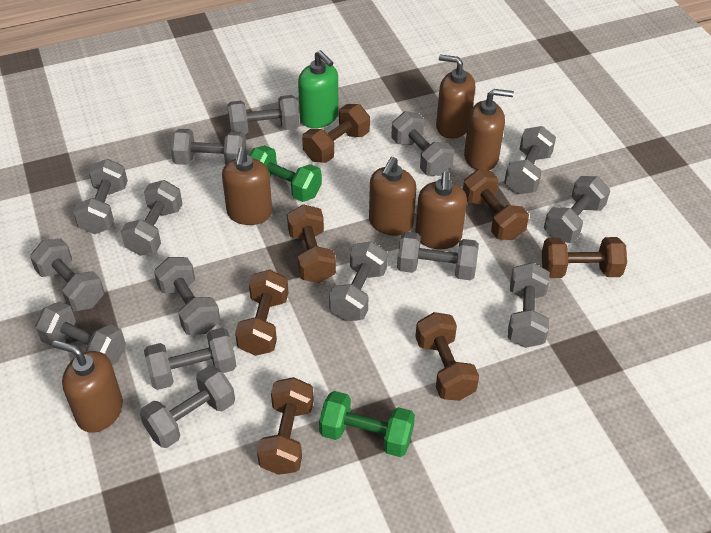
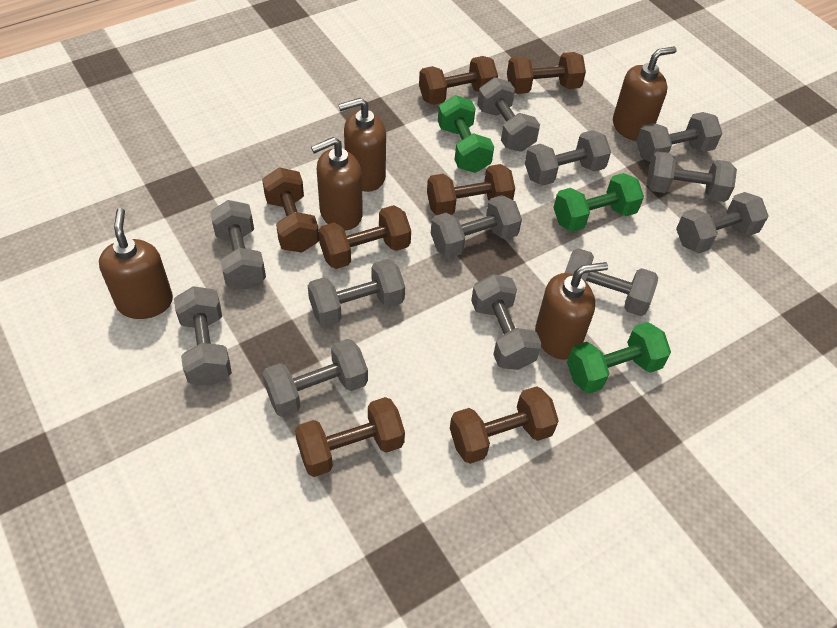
brown soap dispenser: 6 -> 5
green dumbbell: 2 -> 3
green soap dispenser: 1 -> 0
grey dumbbell: 15 -> 12

